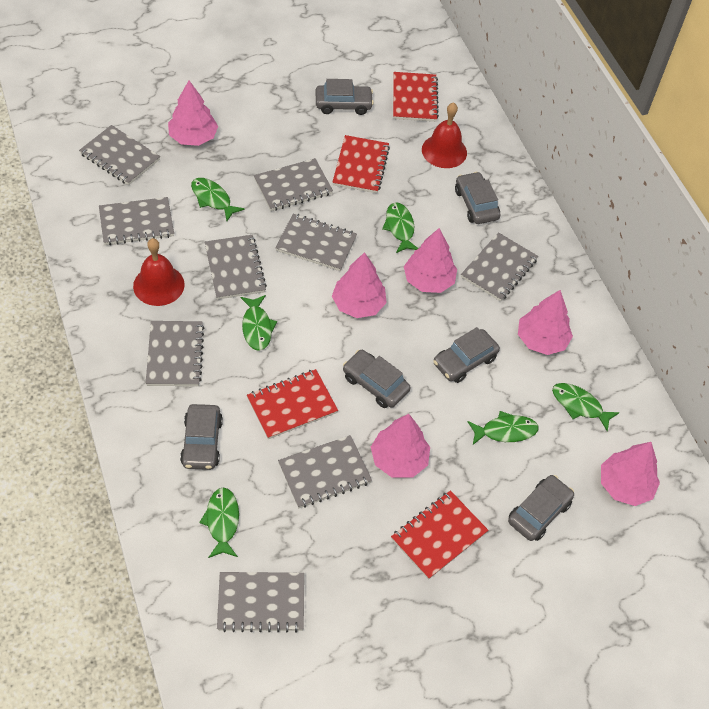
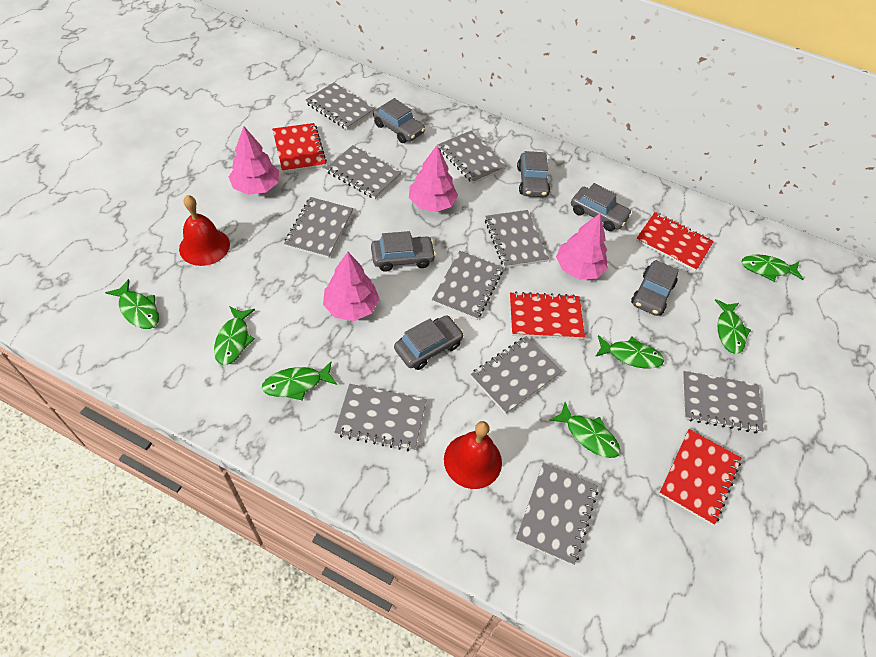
green fish: 6 -> 7
grey notebook: 9 -> 10
pink tree: 6 -> 4

